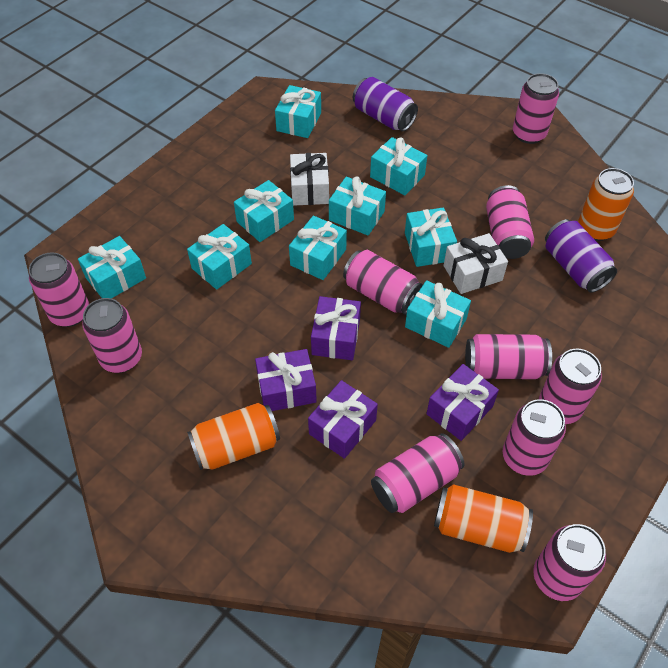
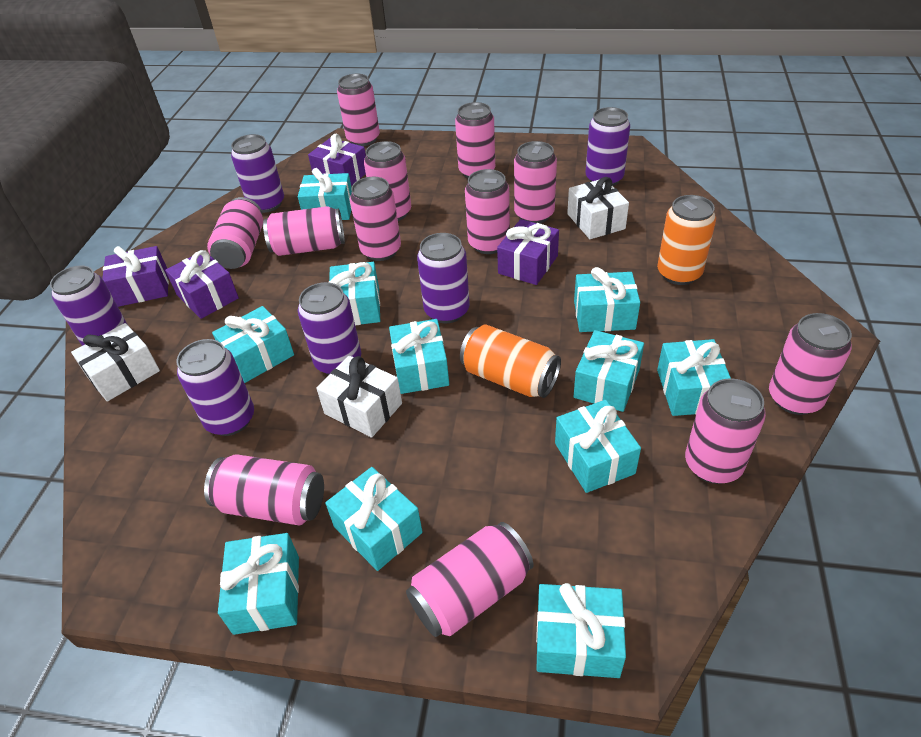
orange can: 3 -> 2
pink can: 10 -> 12
purple can: 2 -> 6
turquoise gift: 9 -> 11
white gift: 2 -> 3

